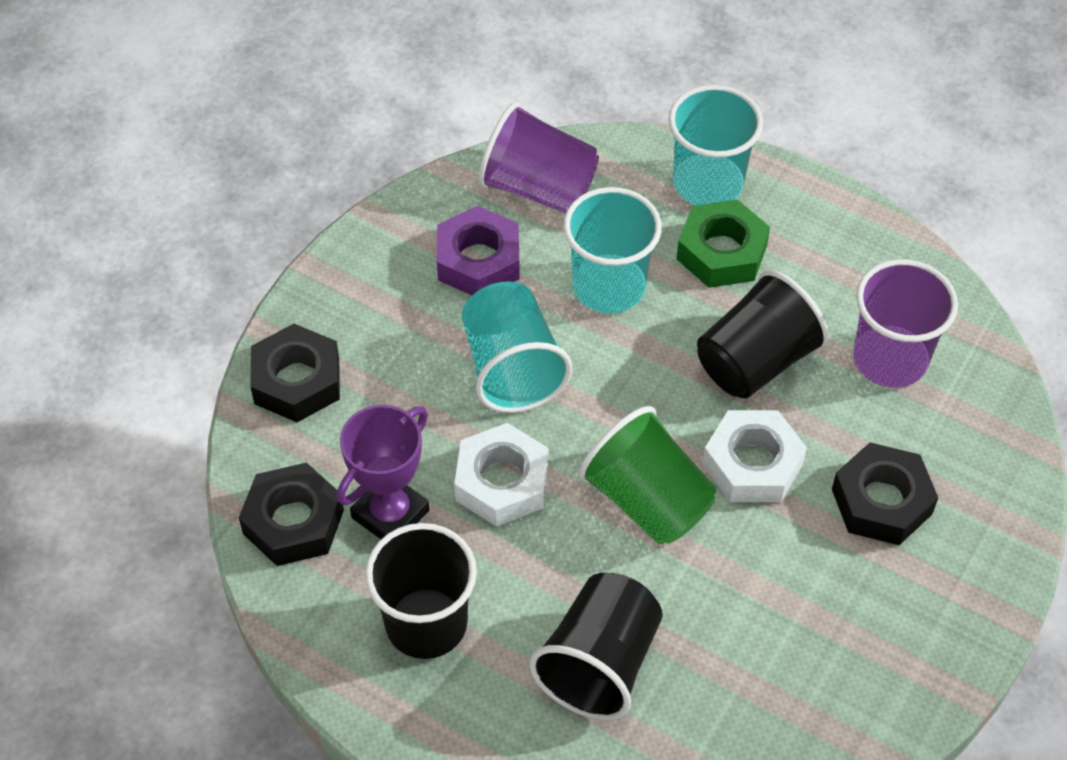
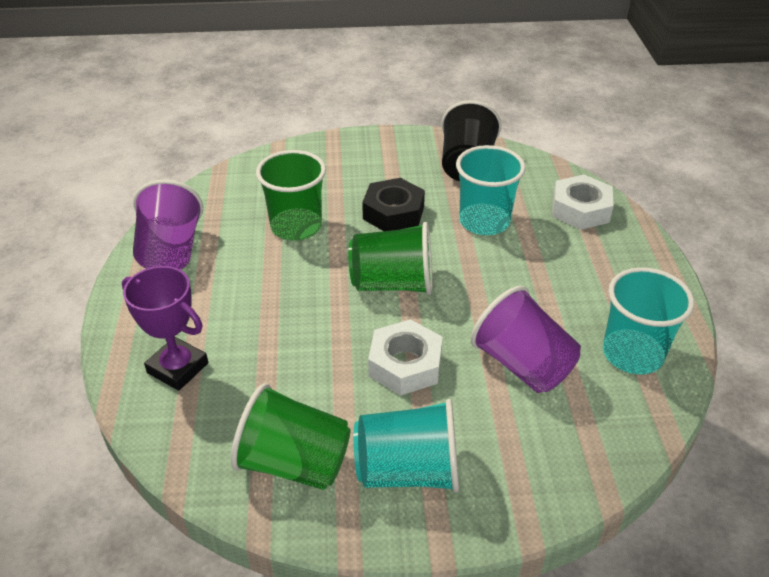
black cup: 3 -> 1
black nut: 3 -> 1
green cup: 1 -> 3
green nut: 1 -> 0
purple nut: 1 -> 0

